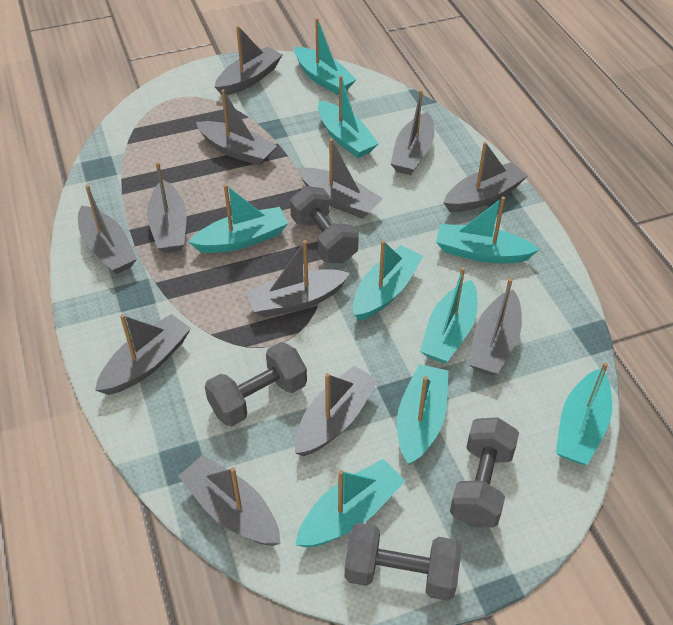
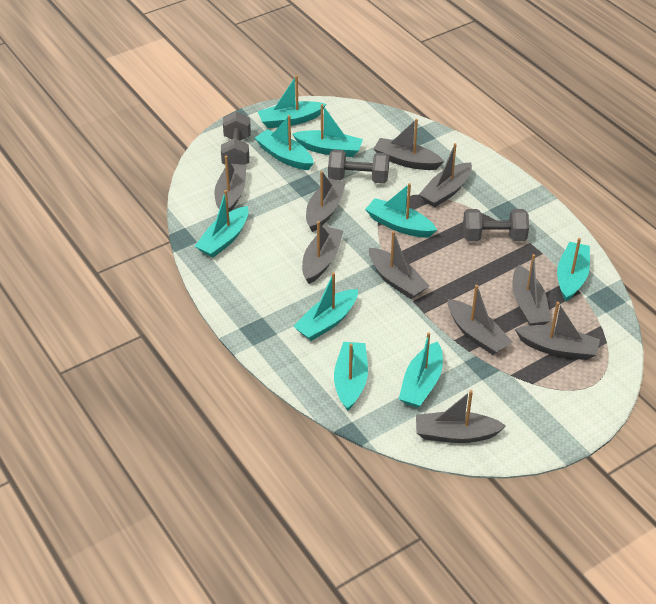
grey boat: 12 -> 10
grey dumbbell: 4 -> 3

